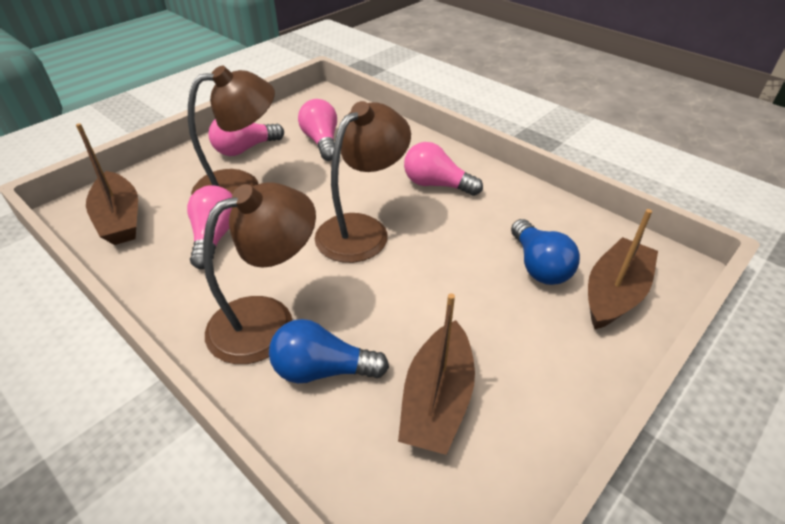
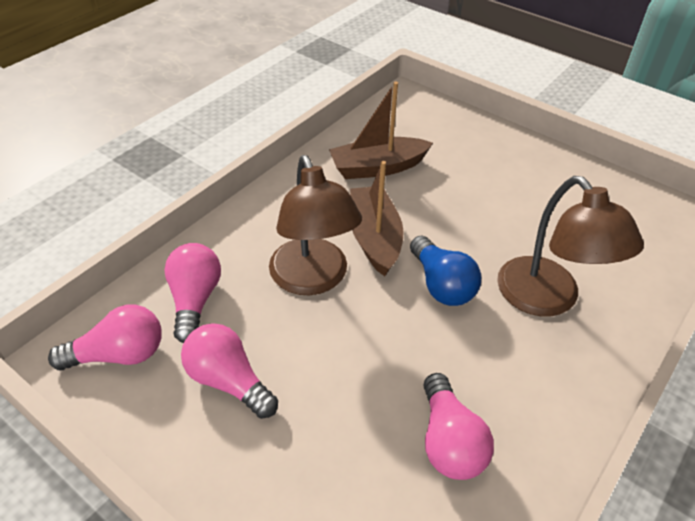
blue light bulb: 2 -> 1
brown boat: 3 -> 2
brown lamp: 3 -> 2

